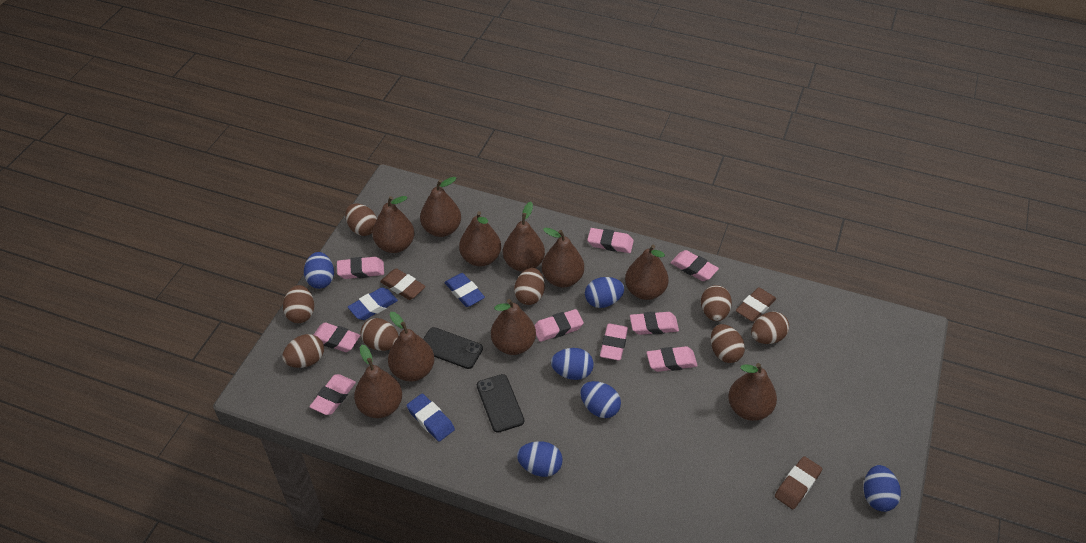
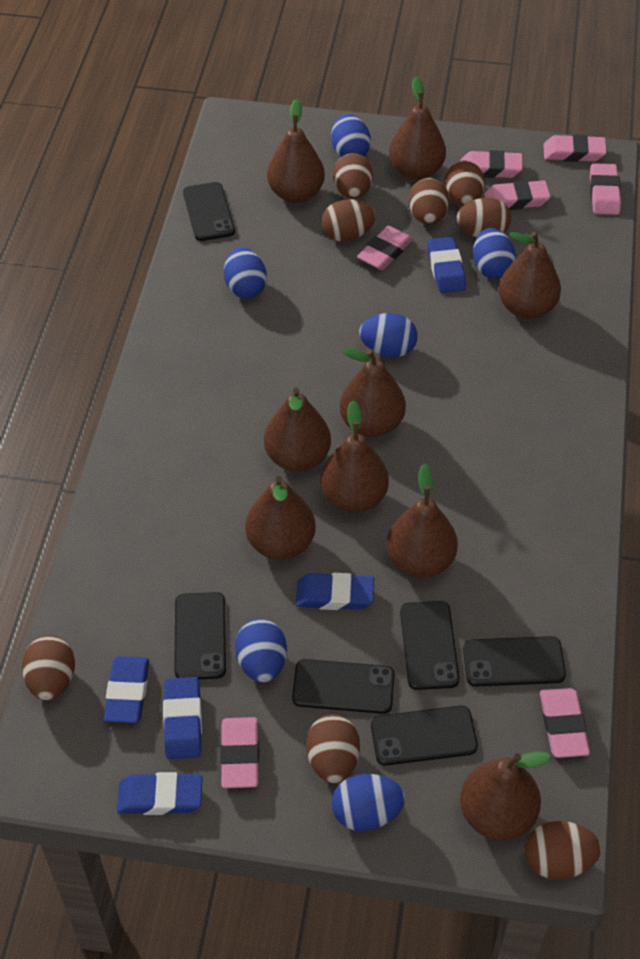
black phone: 2 -> 6
blue eraser: 3 -> 5
brown eraser: 3 -> 0
brown pear: 10 -> 9
pink eraser: 9 -> 7

